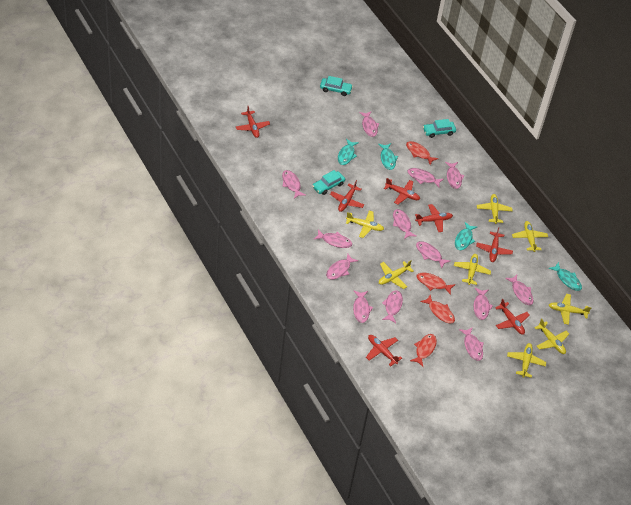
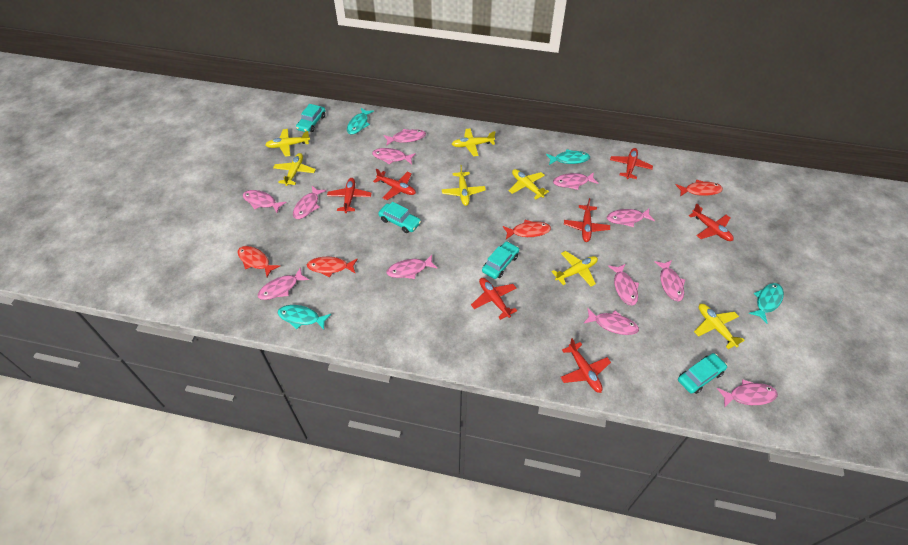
pink fish: 13 -> 12
turquoise car: 3 -> 4
yellow plane: 8 -> 7

